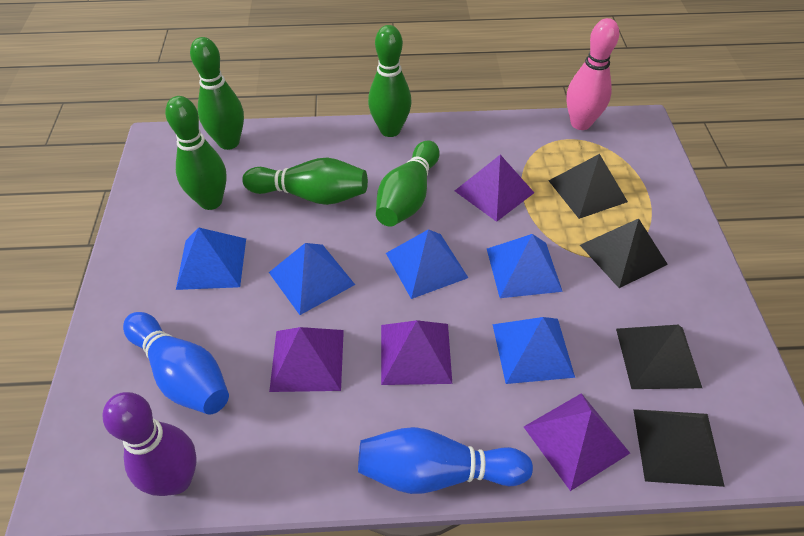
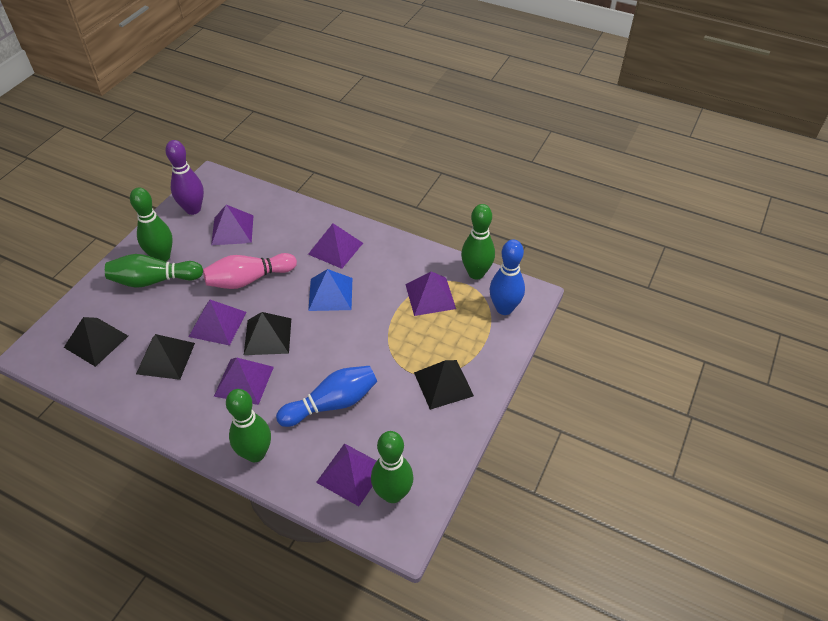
blue pyramid: 5 -> 1
purple pyramid: 4 -> 6

